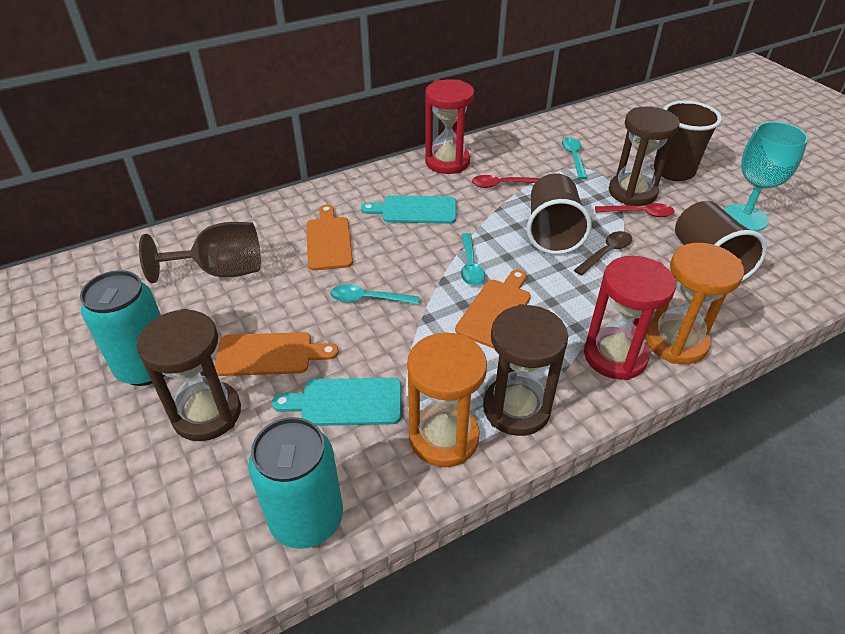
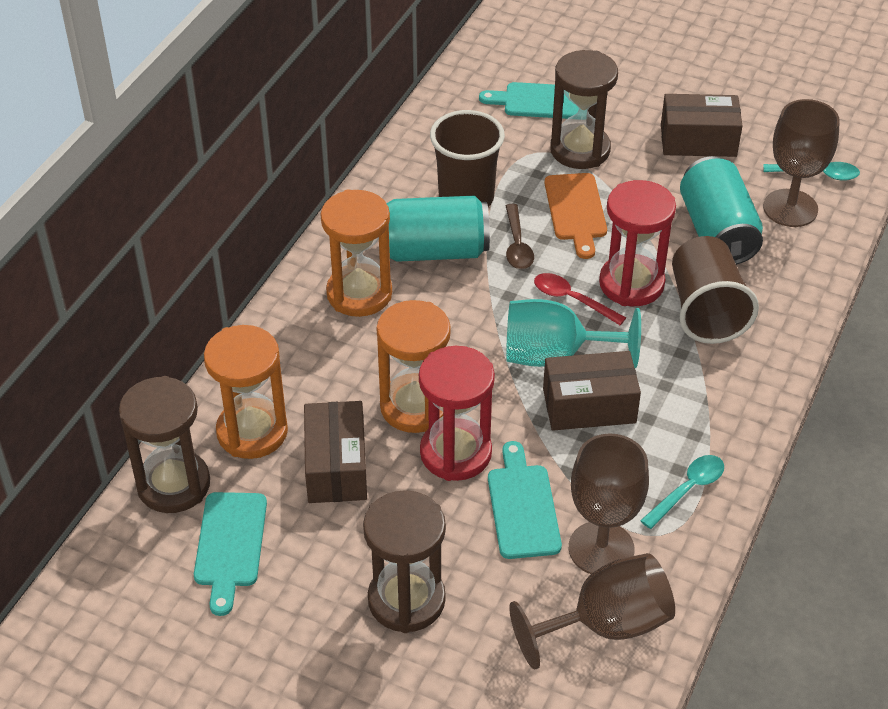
brown box: 0 -> 3
brown cup: 3 -> 2
brown goblet: 1 -> 3
orange cutting board: 3 -> 1
orange hourglass: 2 -> 3
red spoon: 2 -> 1
turquoise cutting board: 2 -> 3
turquoise spoon: 3 -> 2

